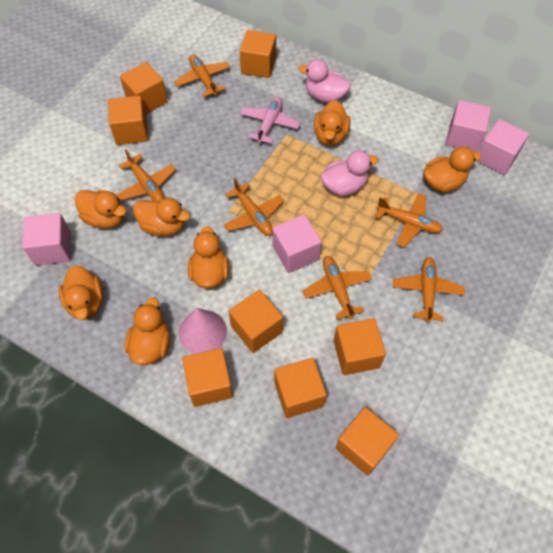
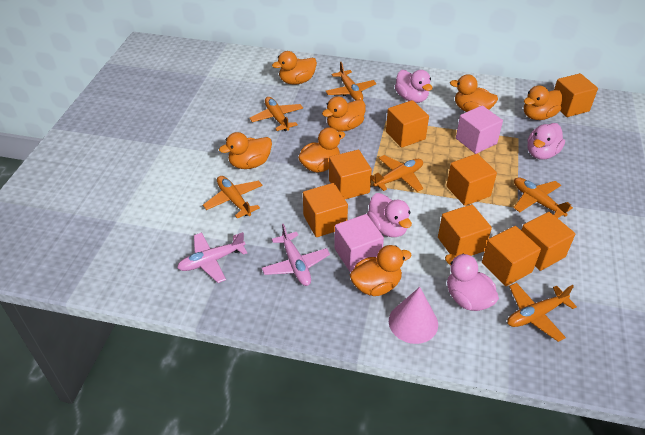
pink cube: 4 -> 2
pink duck: 2 -> 4
pink plane: 1 -> 2

